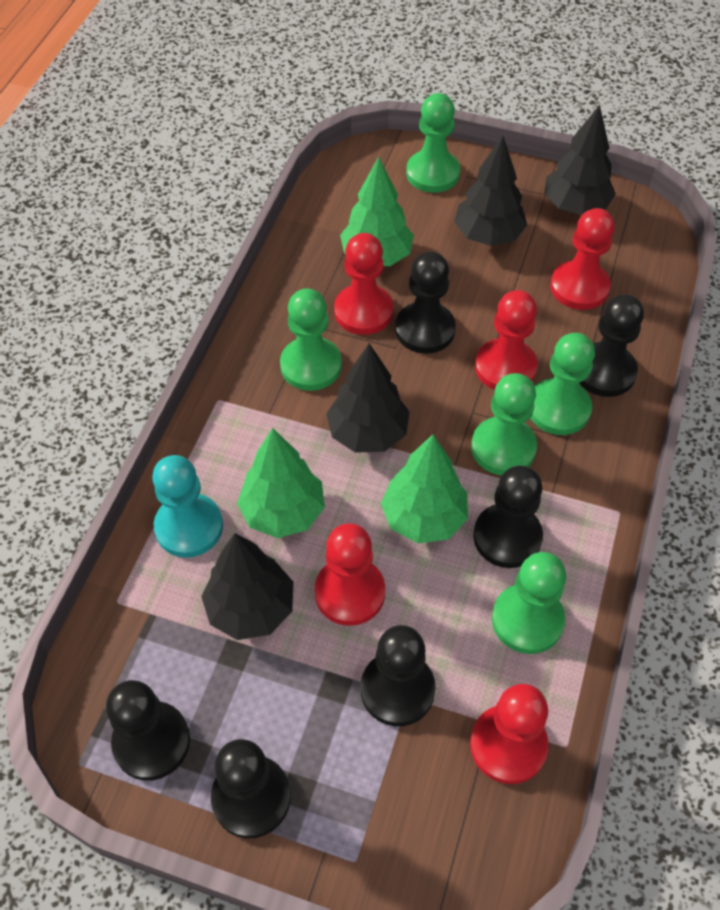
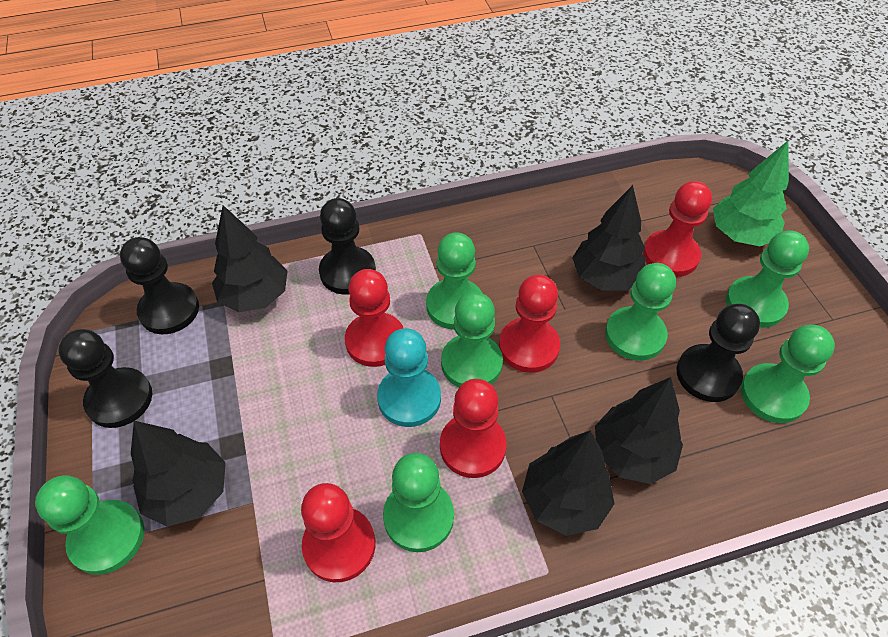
black pawn: 6 -> 4
black tree: 4 -> 5
green pawn: 5 -> 7
green tree: 3 -> 1

